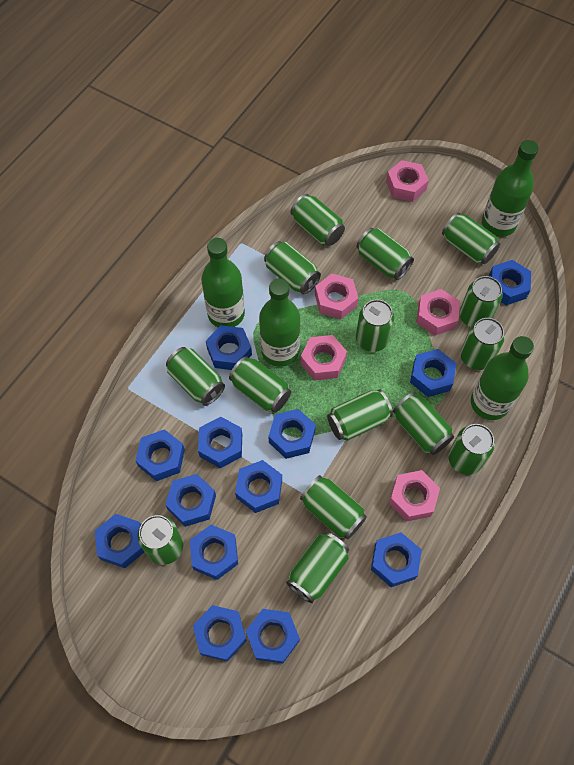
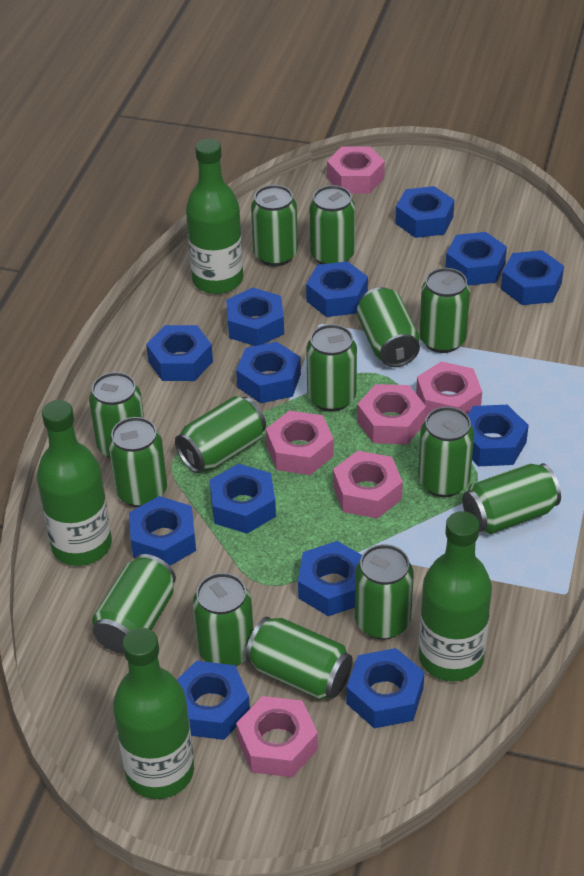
green can: 15 -> 14
pink nut: 5 -> 6

